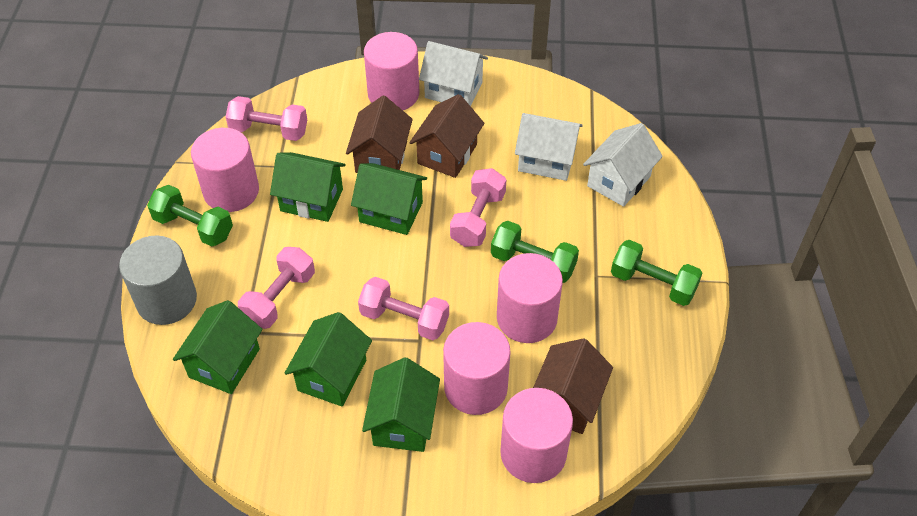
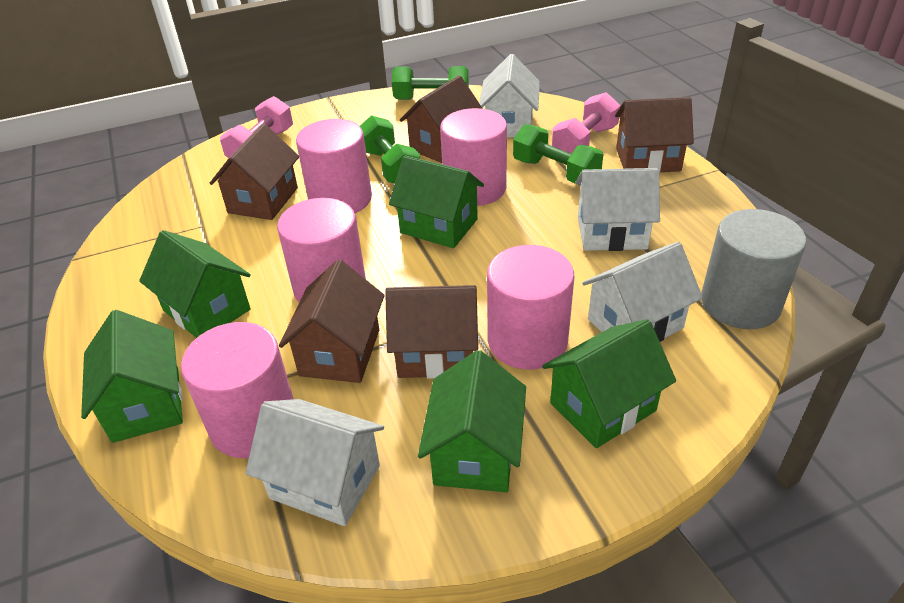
brown house: 3 -> 5
pink dumbbell: 4 -> 2
white house: 3 -> 4

